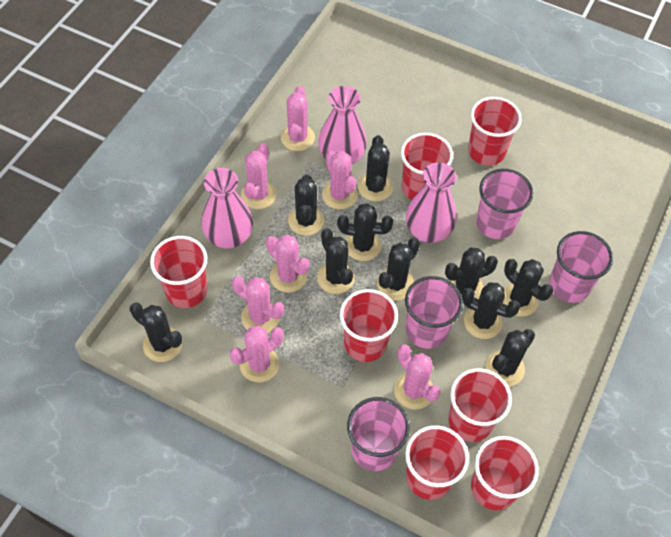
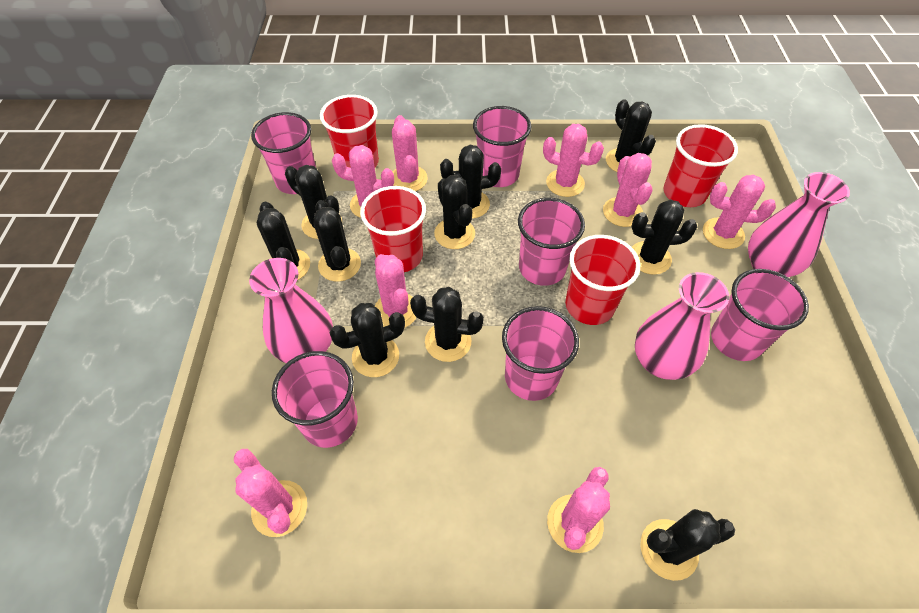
pink cactus: 7 -> 8
pink cup: 4 -> 6
red cup: 7 -> 4

